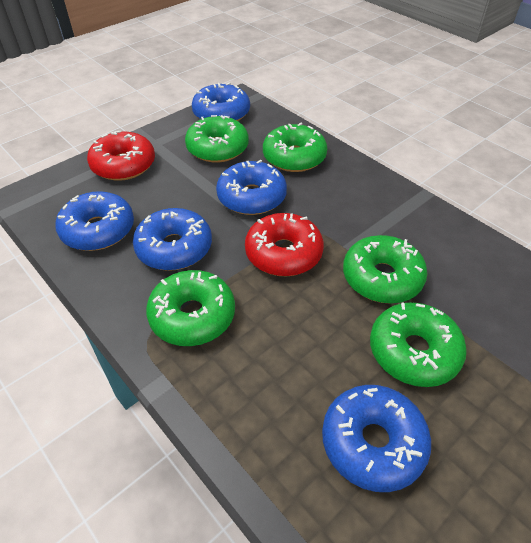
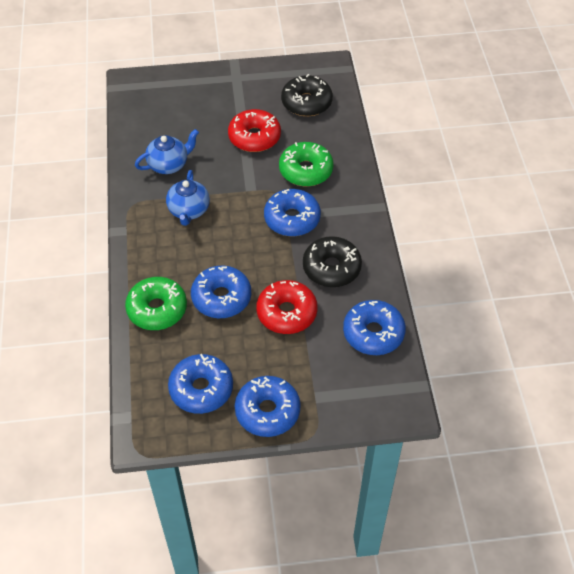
black donut: 0 -> 2
blue teapot: 0 -> 2
green donut: 5 -> 2

